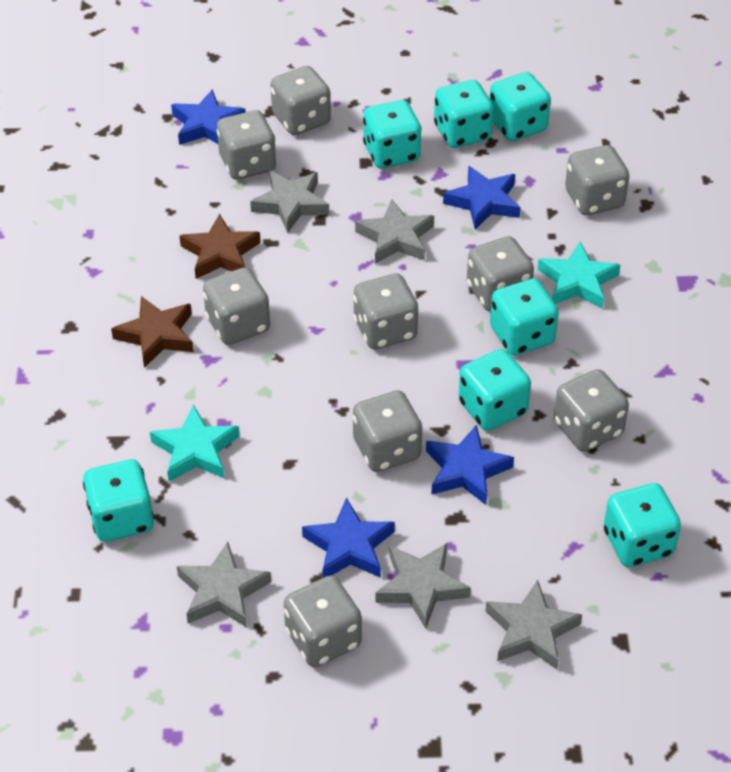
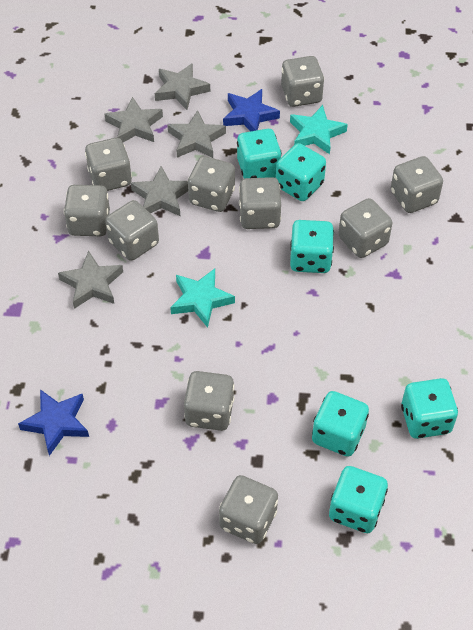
blue star: 4 -> 2
brown star: 2 -> 0
grey dice: 9 -> 10
turquoise dice: 7 -> 6

